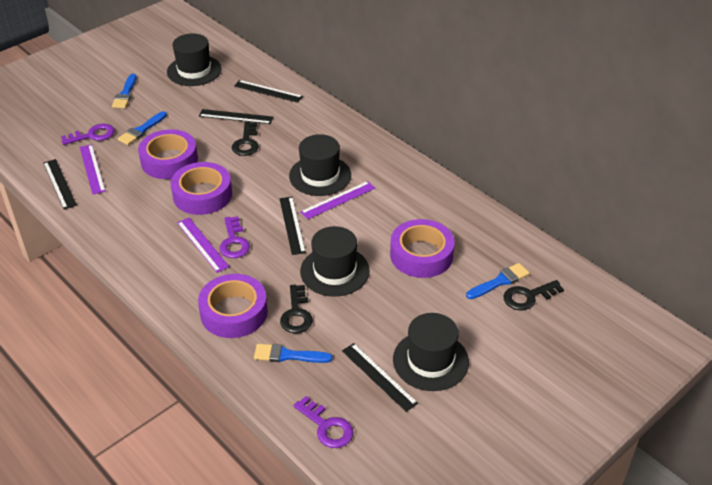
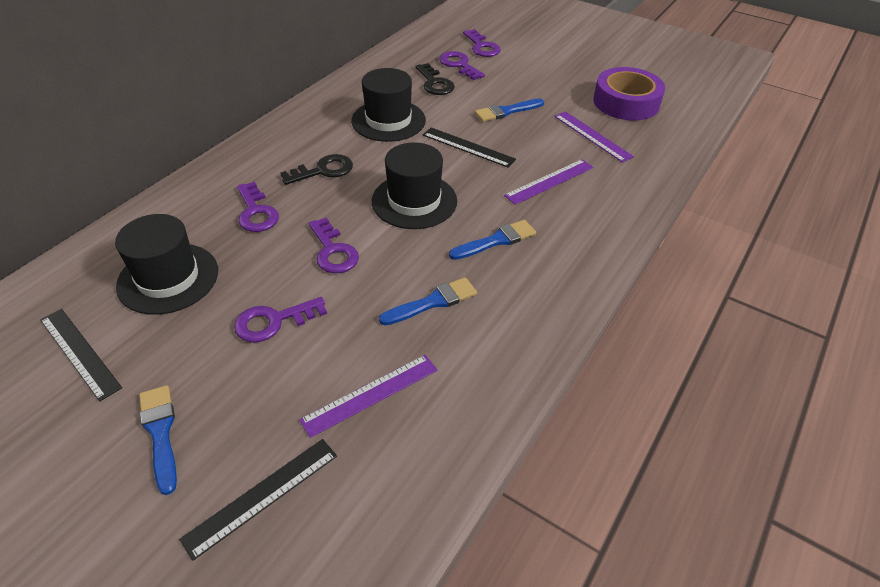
black hat: 4 -> 3
black key: 3 -> 2
black ruler: 5 -> 3
purple key: 3 -> 5
purple tape: 4 -> 1

